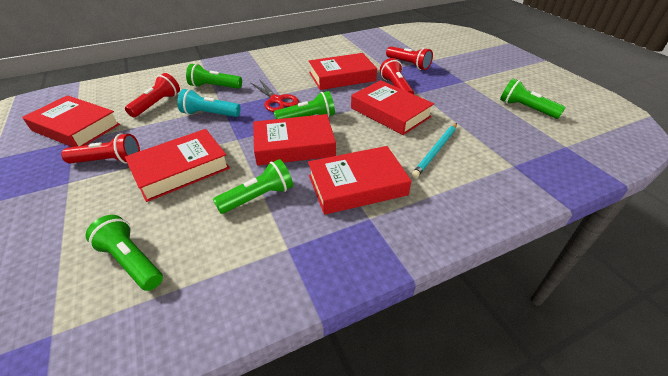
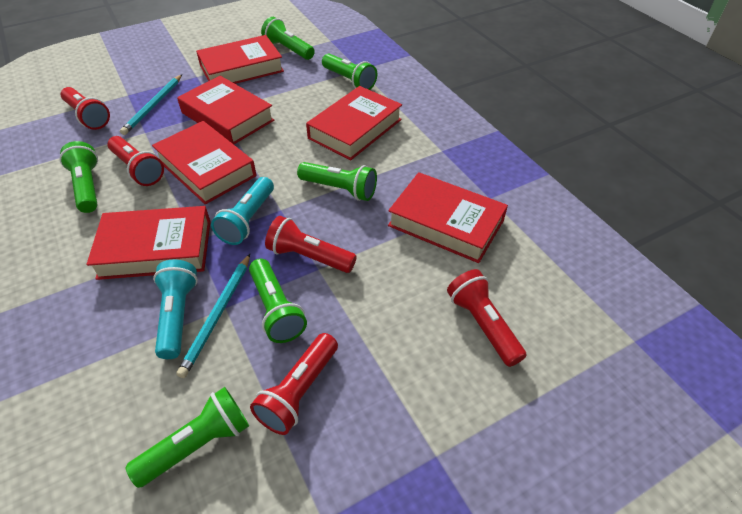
green flashlight: 5 -> 6
red flashlight: 4 -> 5
red scissors: 1 -> 0
turquoise flashlight: 1 -> 2
turquoise pencil: 1 -> 2

